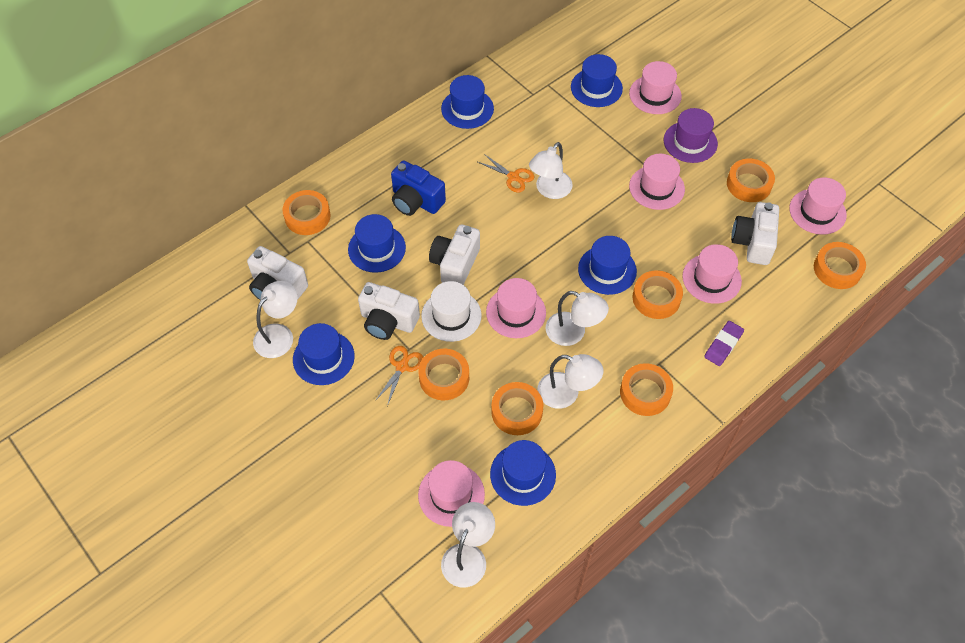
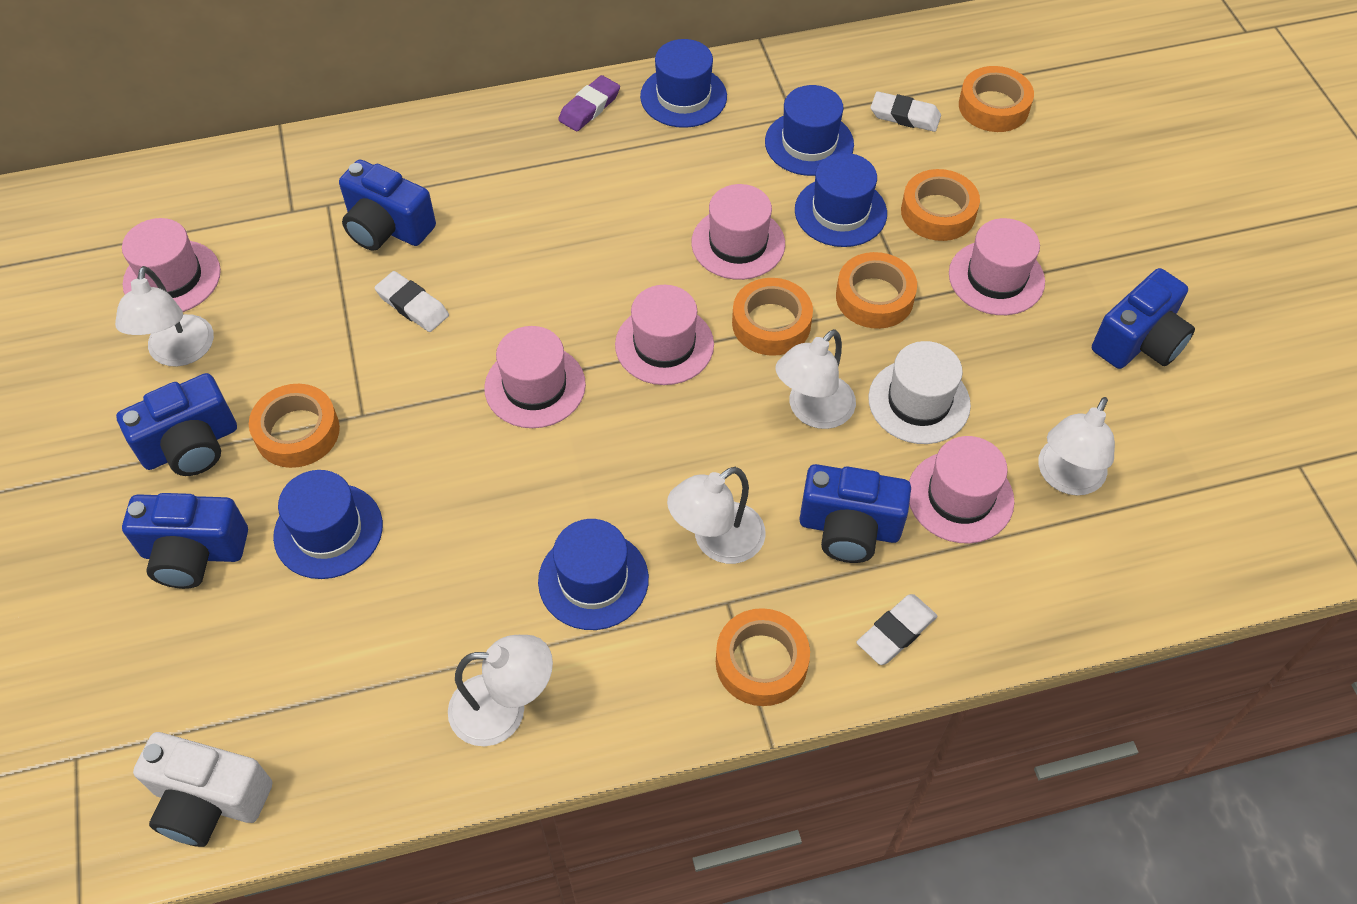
blue camera: 1 -> 5
blue hat: 6 -> 5
orange scissors: 2 -> 0
orange tape: 7 -> 6
purple hat: 1 -> 0
white camera: 4 -> 1
white eraser: 0 -> 3

